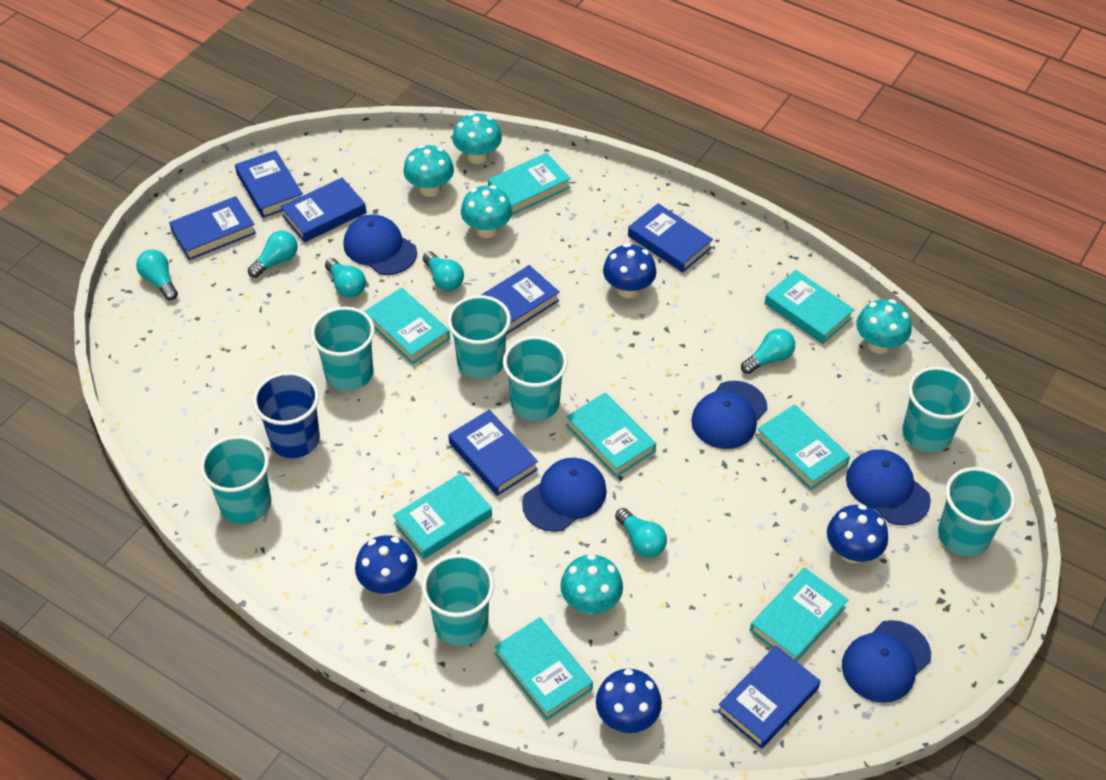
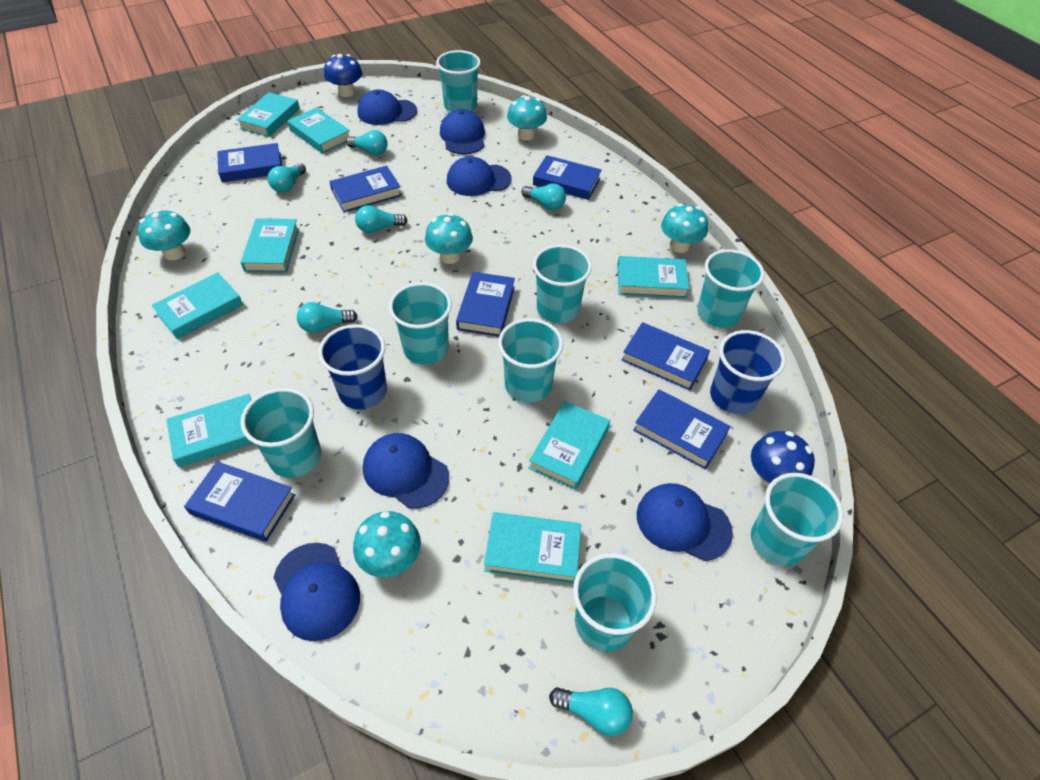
blue cap: 5 -> 6
blue cup: 1 -> 2
blue mushroom: 4 -> 2
turquoise cup: 7 -> 8

